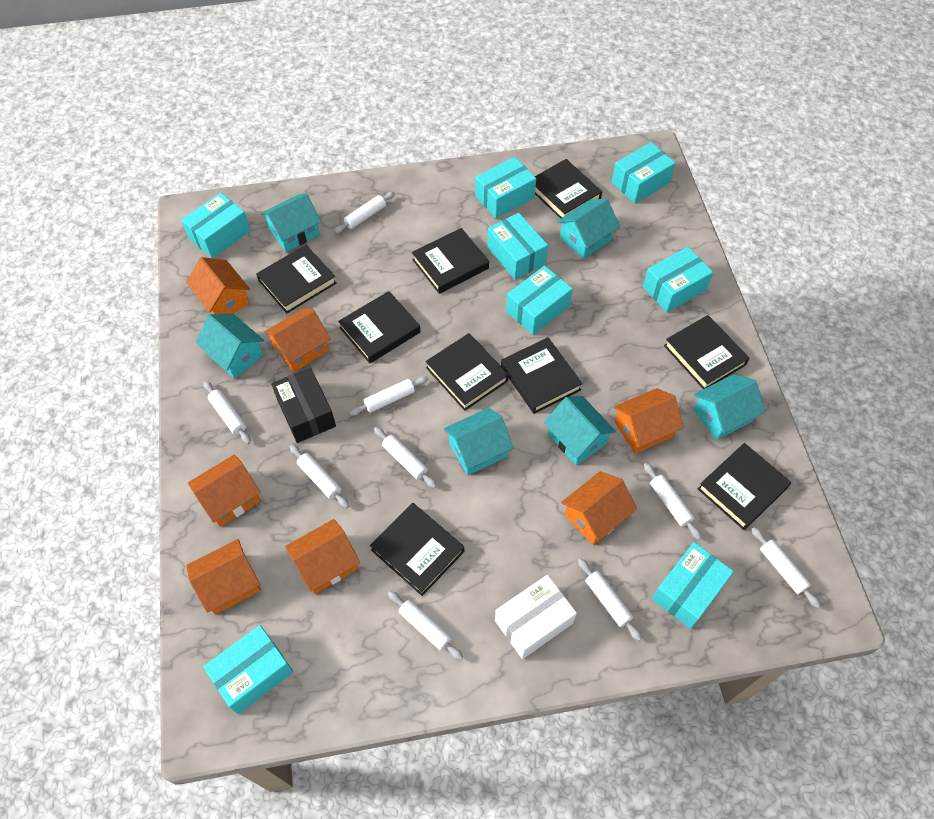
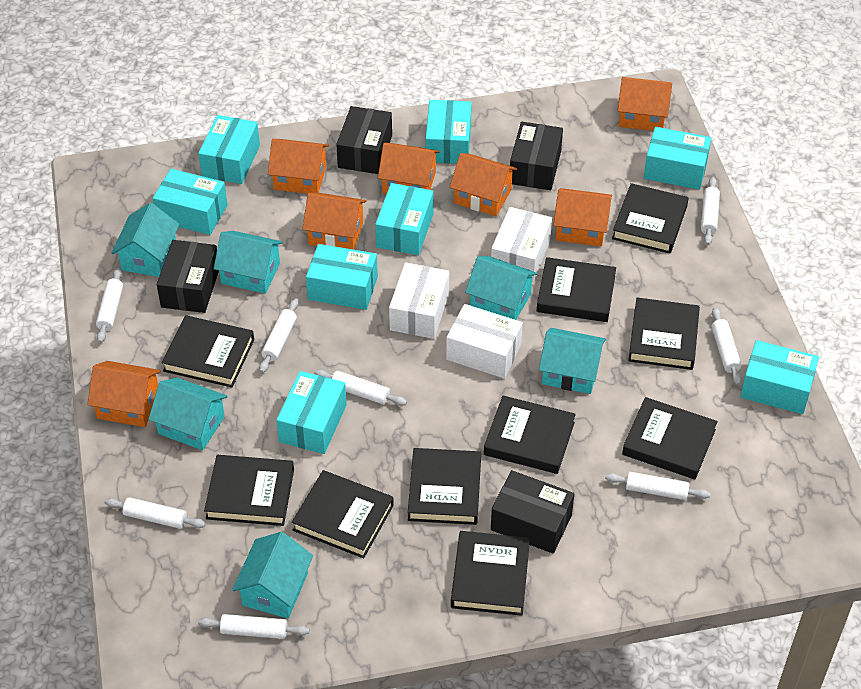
black book: 9 -> 10
black box: 1 -> 4
white box: 1 -> 3
white rolling pin: 9 -> 8

